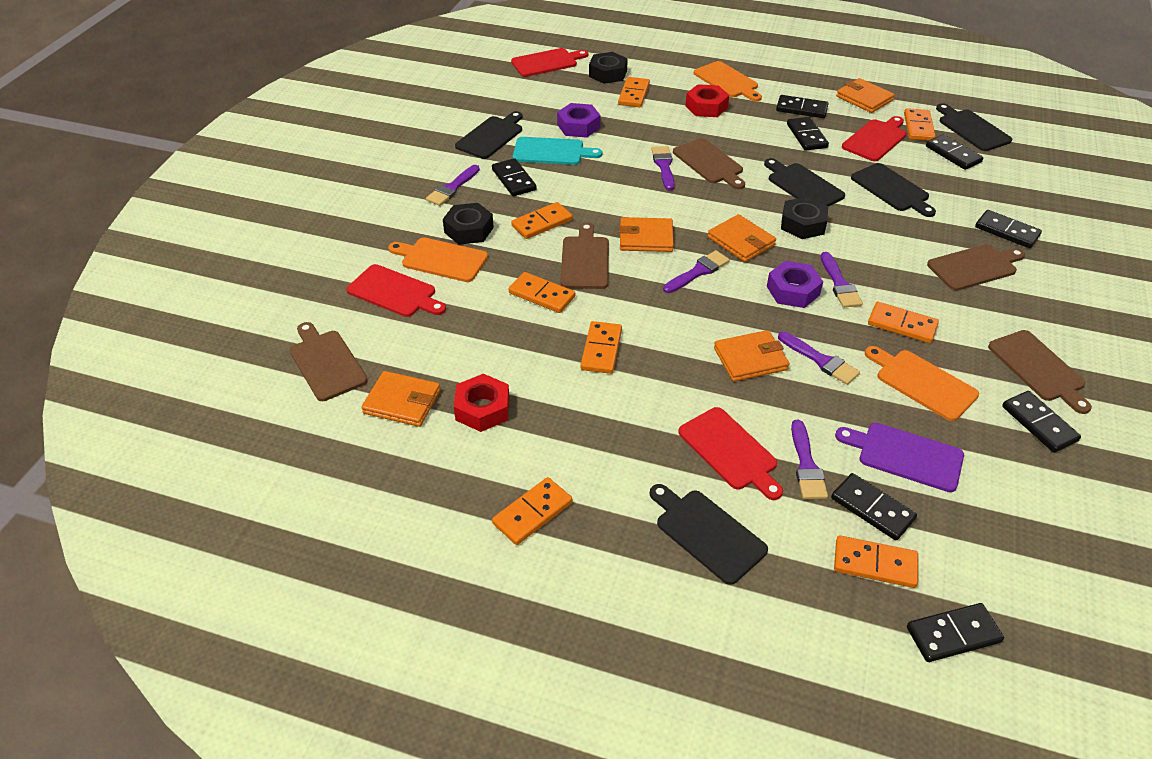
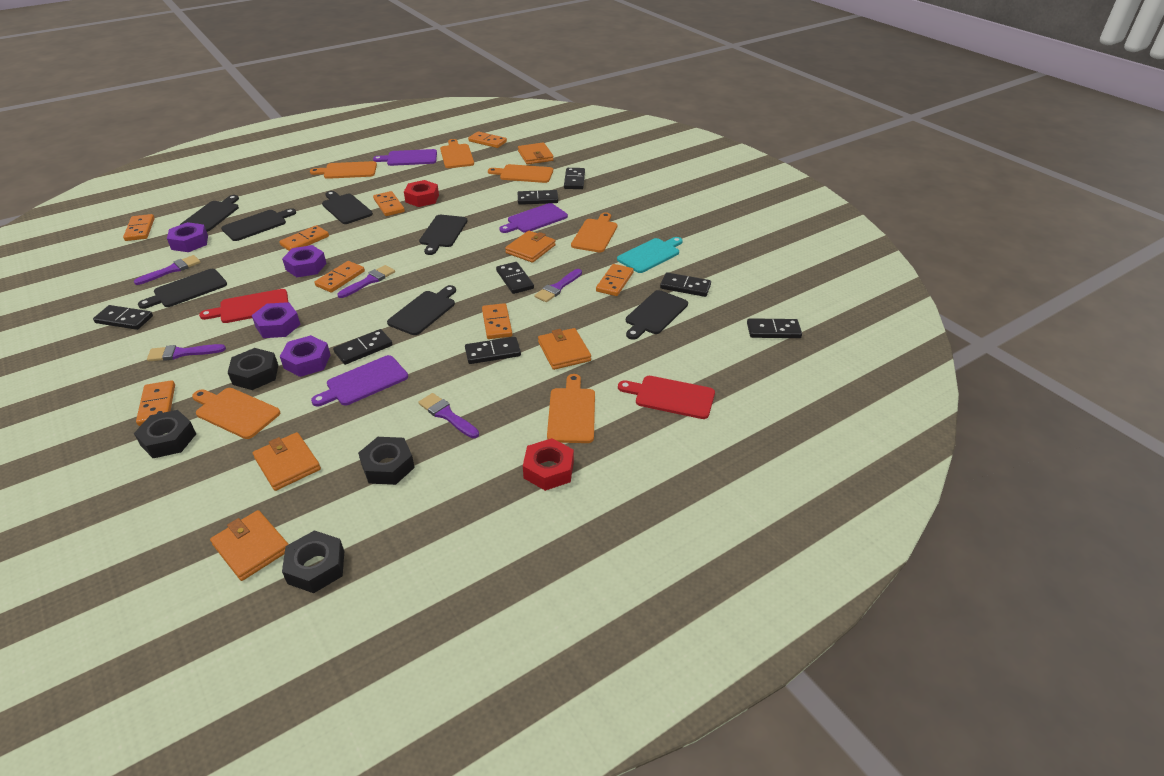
black cutting board: 5 -> 7
black nut: 3 -> 4
brown cutting board: 5 -> 0
orange cutting board: 3 -> 6
purple brush: 6 -> 5
purple cutting board: 1 -> 3
purple nut: 2 -> 4
red cutting board: 4 -> 2

